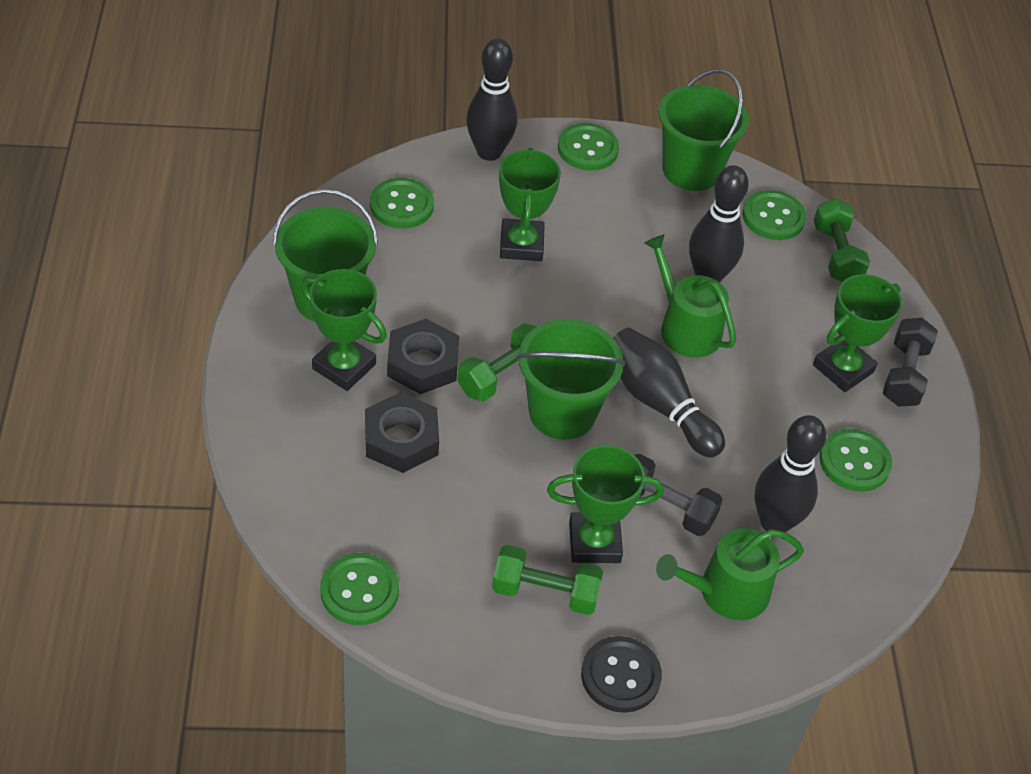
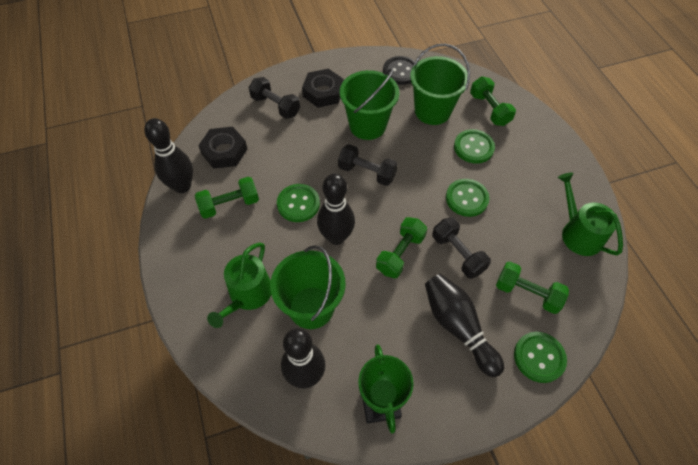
black dumbbell: 2 -> 3
green button: 5 -> 4
green dumbbell: 3 -> 4
green trophy: 4 -> 1

